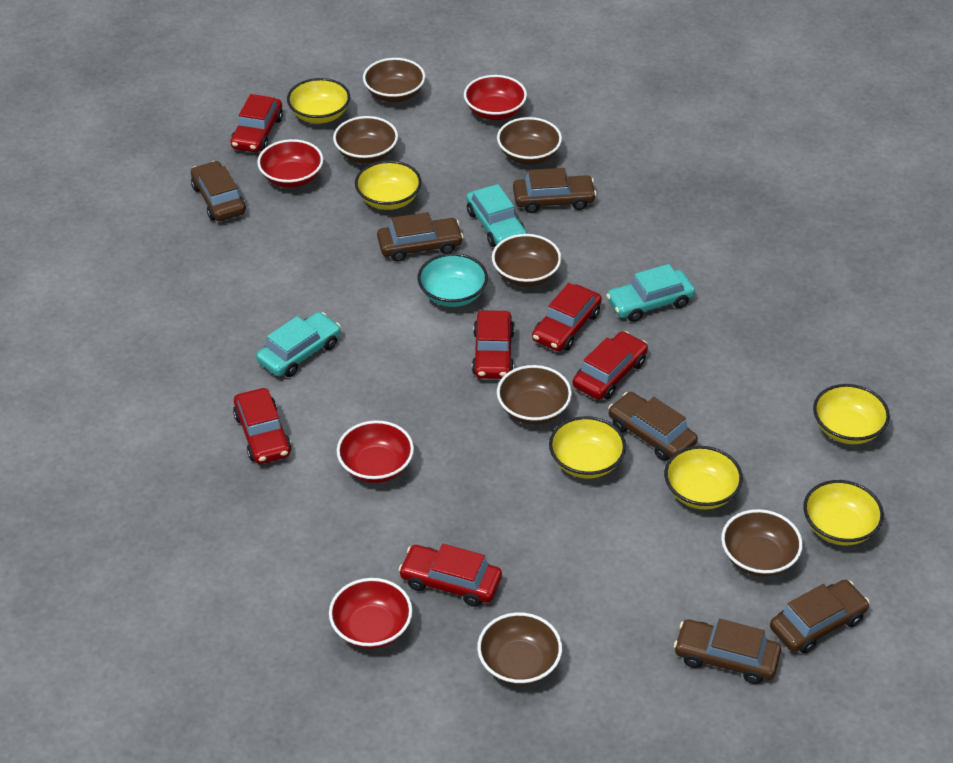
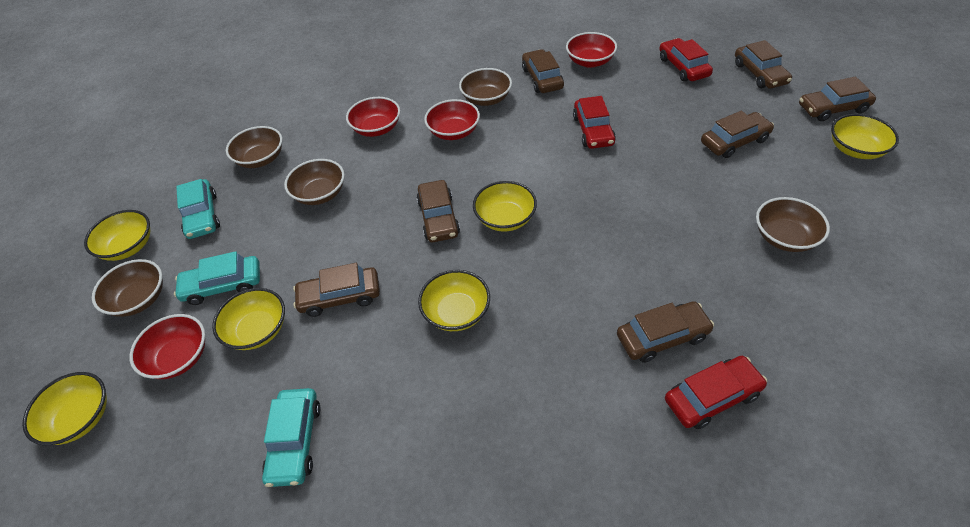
brown bowl: 7 -> 5
brown car: 6 -> 7
red car: 6 -> 3
turquoise bowl: 1 -> 0

